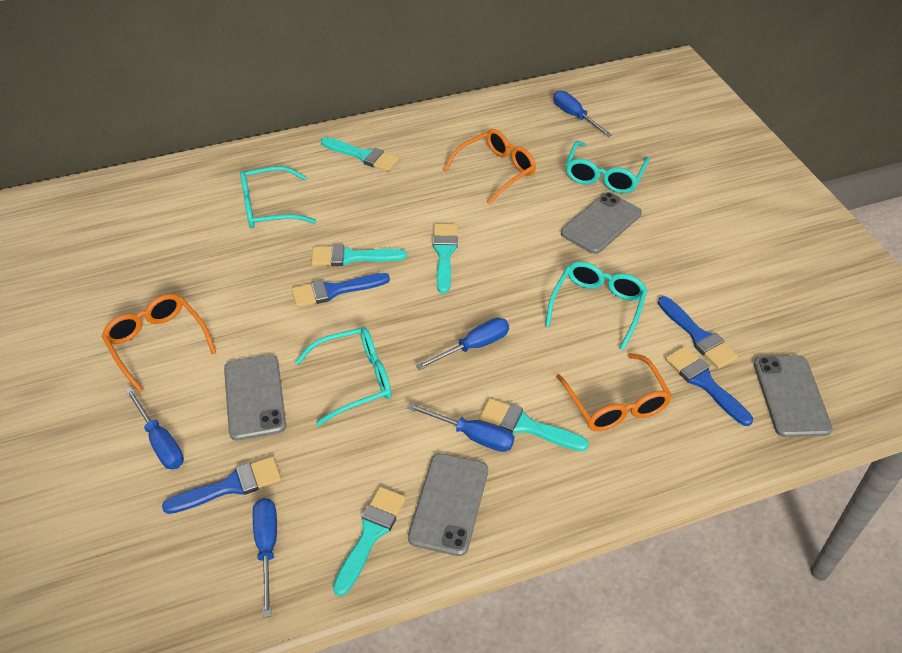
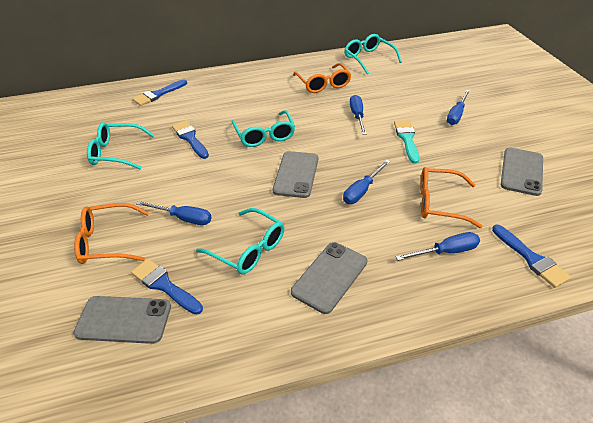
turquoise brush: 5 -> 1

